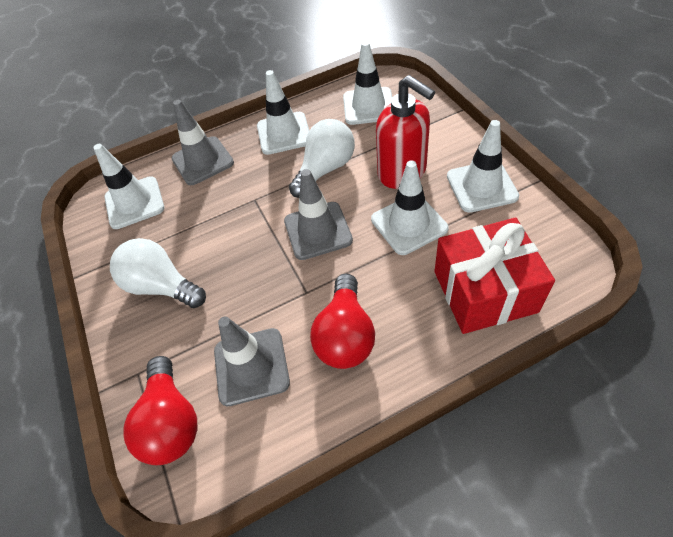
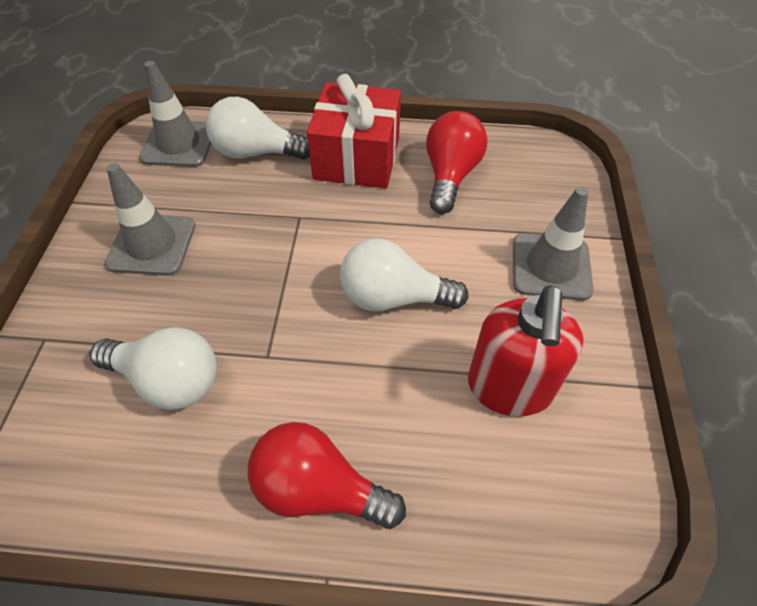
white light bulb: 2 -> 3
white traffic cone: 5 -> 0

